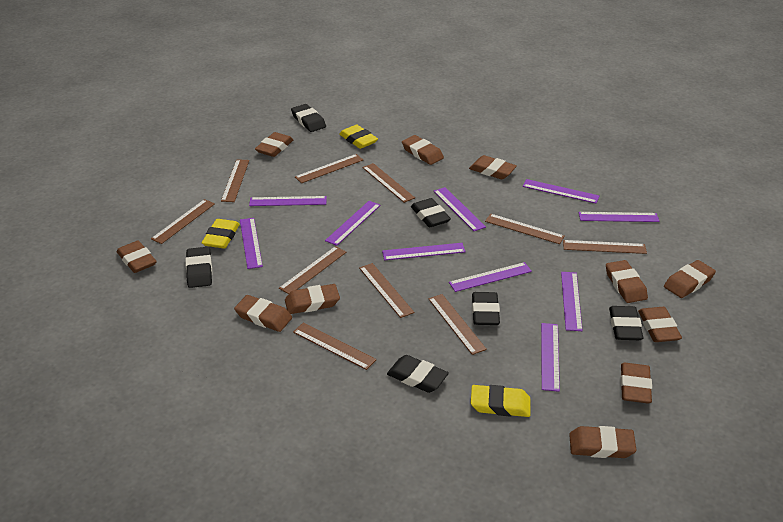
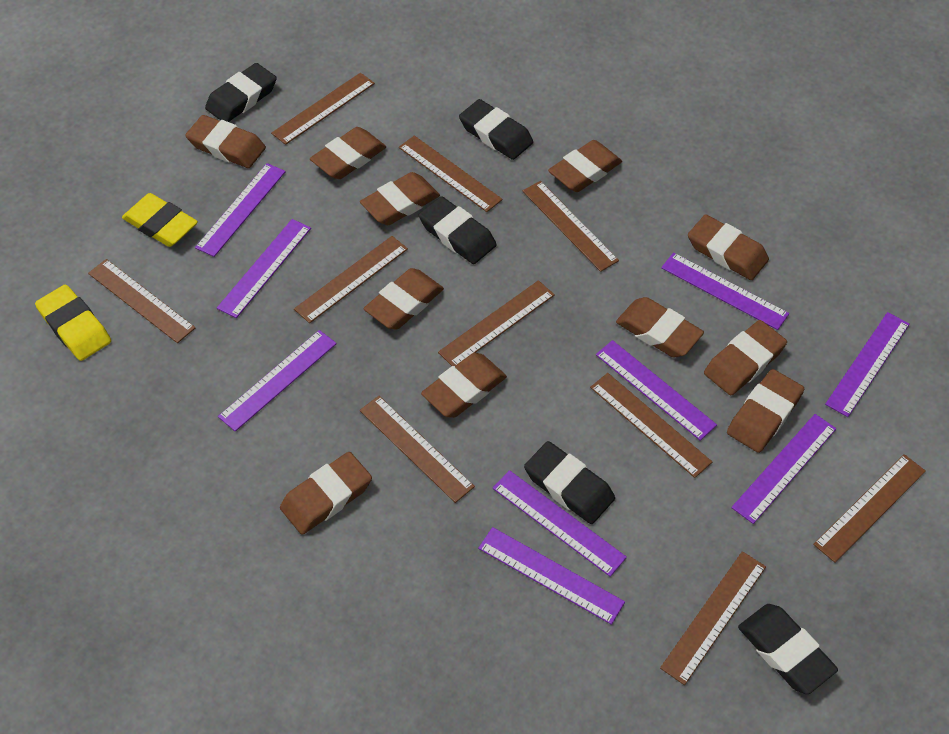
black eraser: 6 -> 5
purple ruler: 10 -> 9
yellow eraser: 3 -> 2

